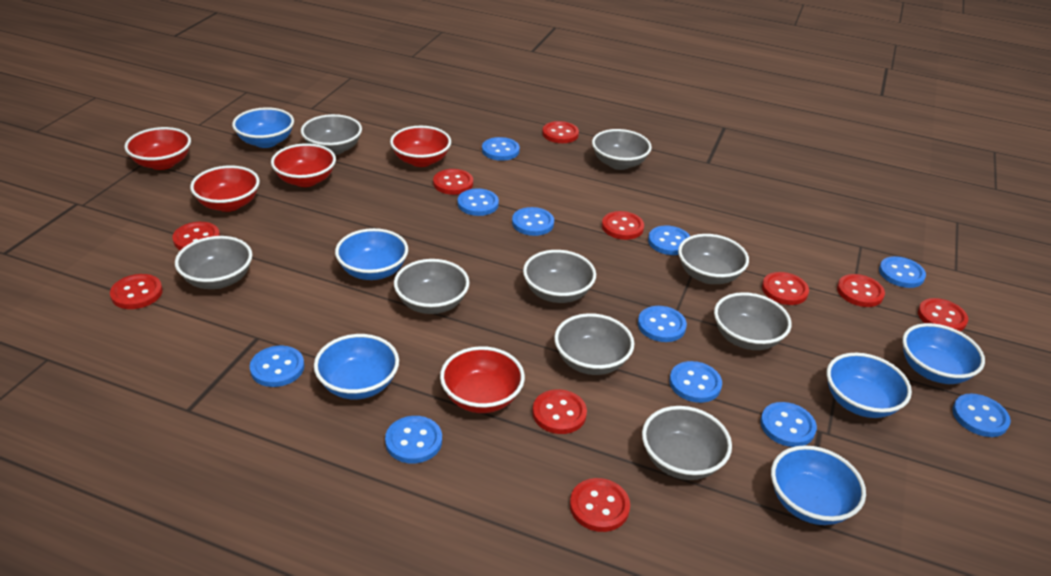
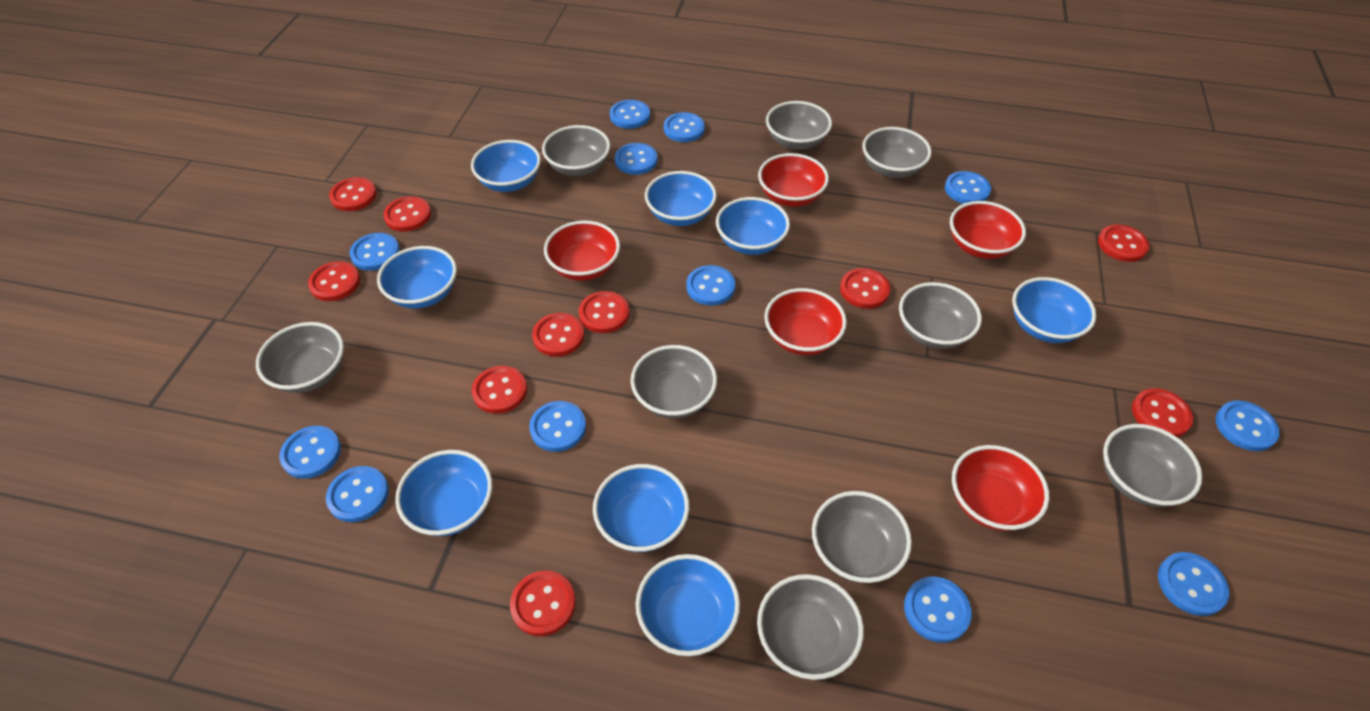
blue bowl: 6 -> 8
blue button: 11 -> 12

